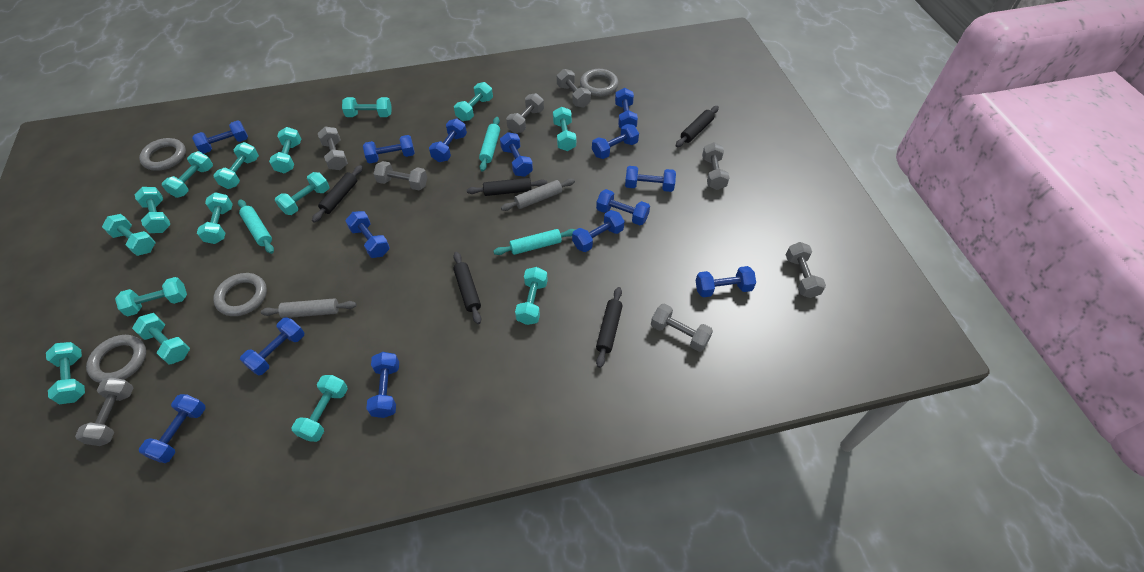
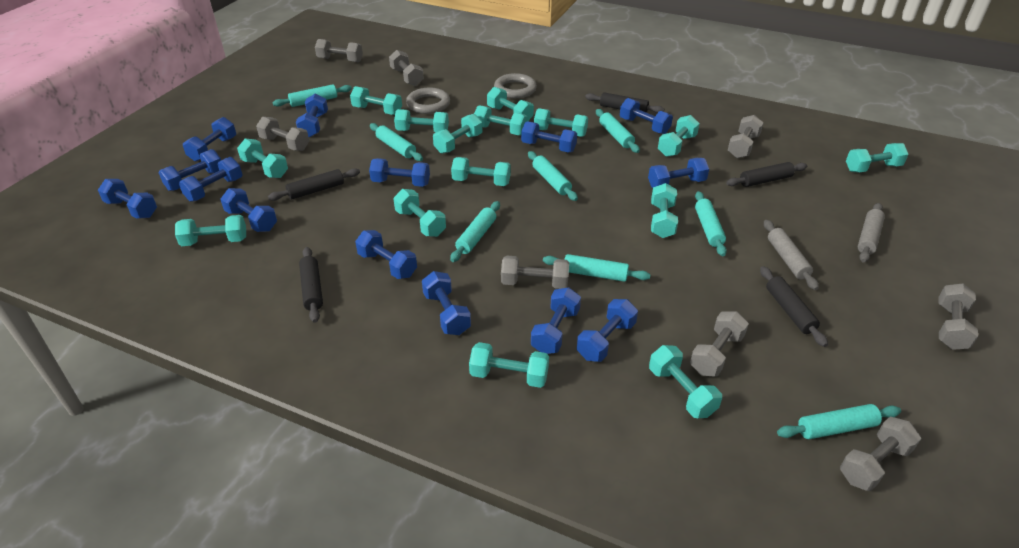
grey ring: 4 -> 2
turquoise rolling pin: 3 -> 8

